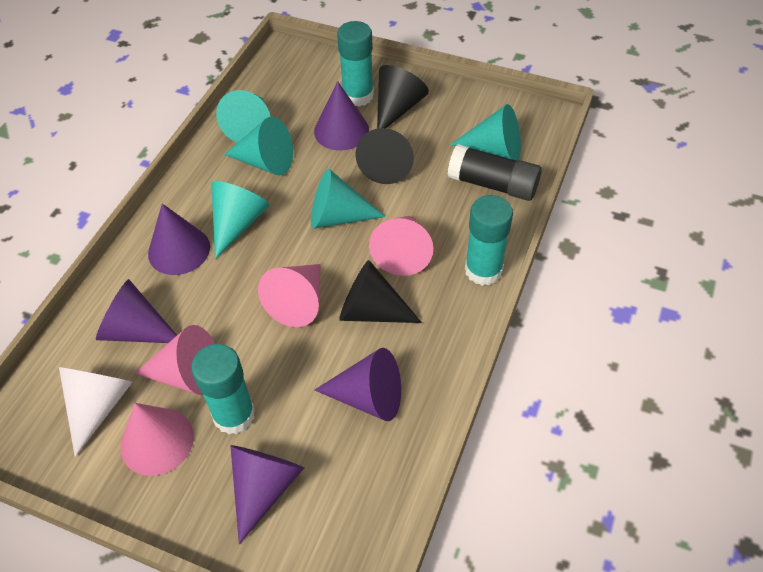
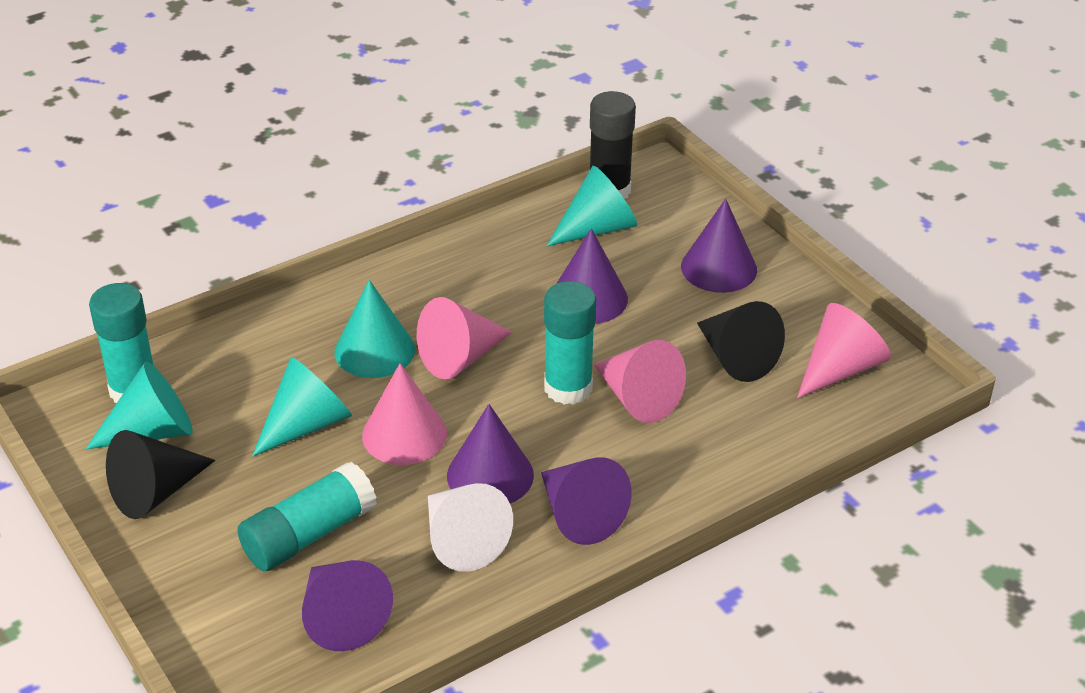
black cone: 3 -> 2
turquoise cone: 5 -> 4

